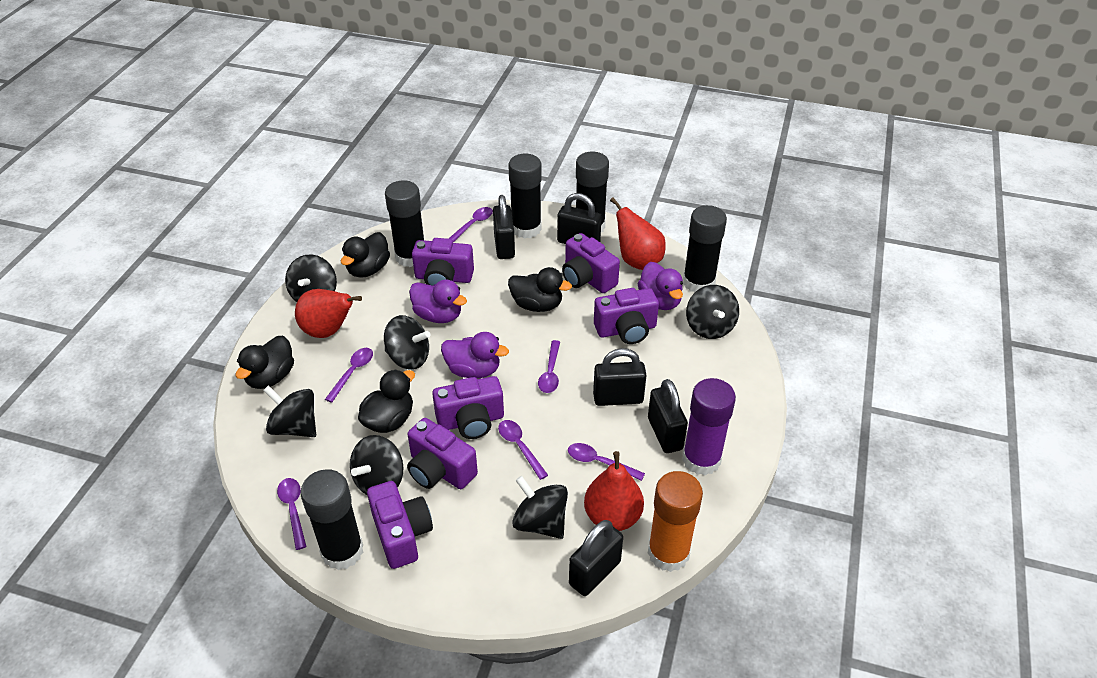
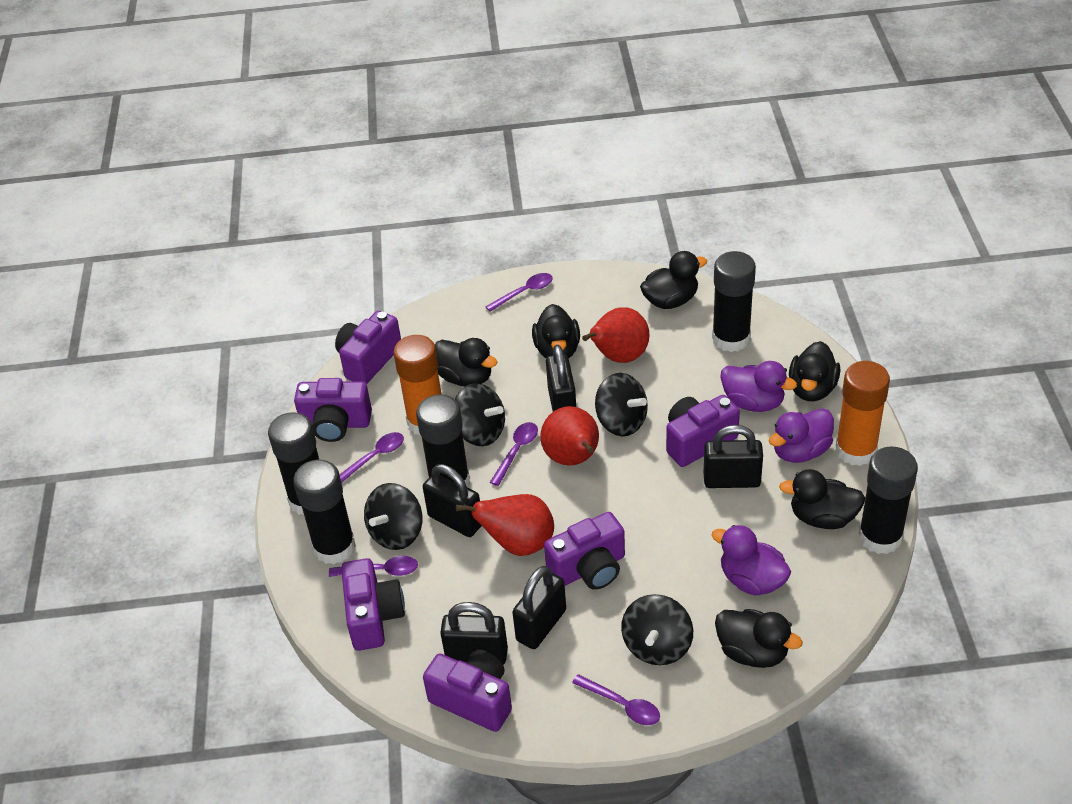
black duck: 4 -> 6
black spinning top: 6 -> 4
orange glue stick: 1 -> 2
purple glue stick: 1 -> 0
purple spoon: 6 -> 5

